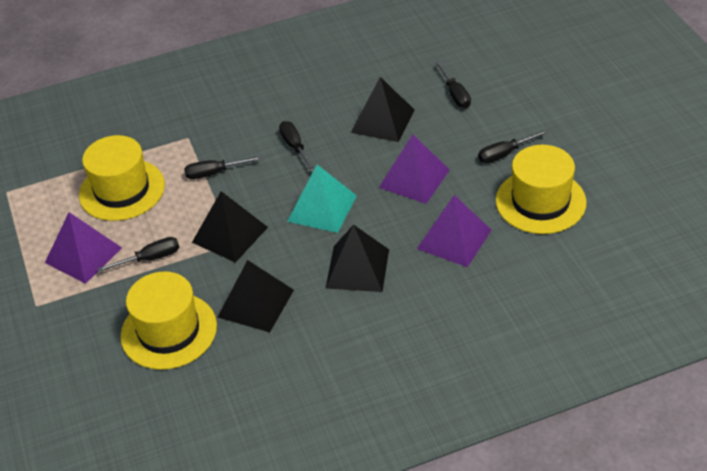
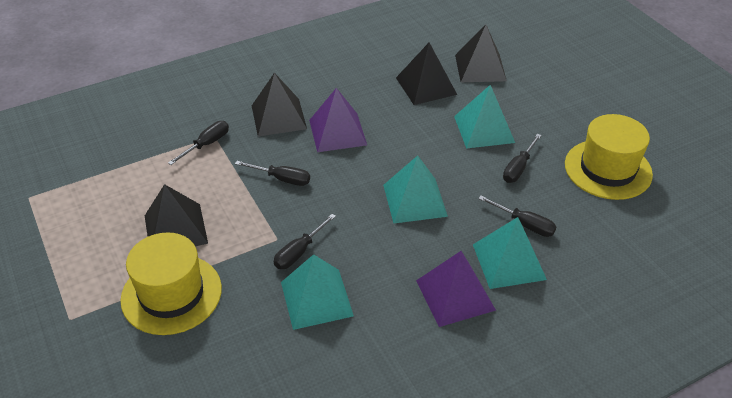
purple pyramid: 3 -> 2
turquoise pyramid: 1 -> 4
yellow hat: 3 -> 2

